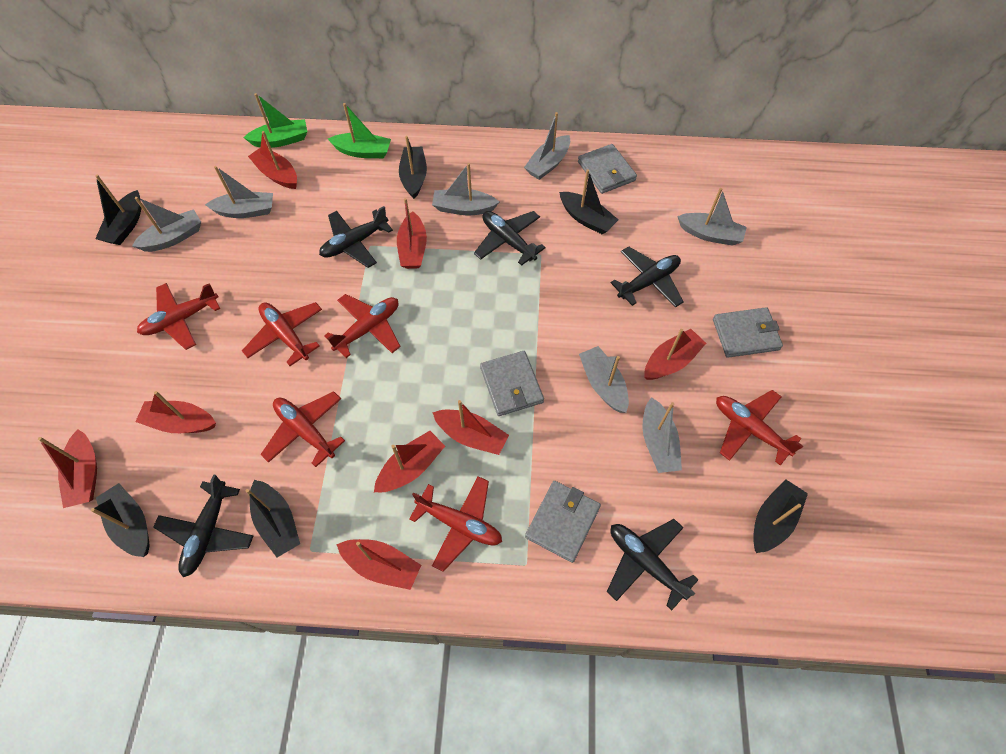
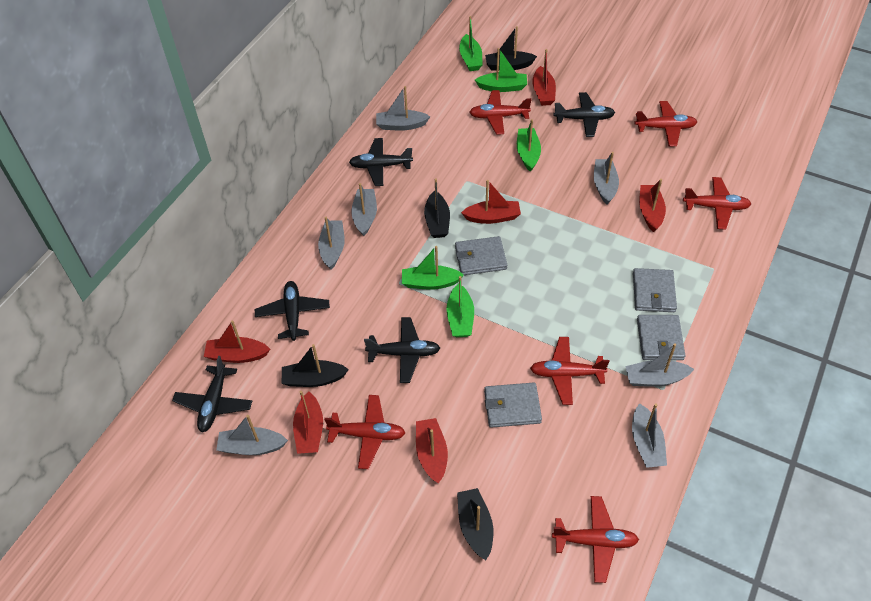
black boat: 6 -> 4
green boat: 2 -> 5
red boat: 8 -> 6

